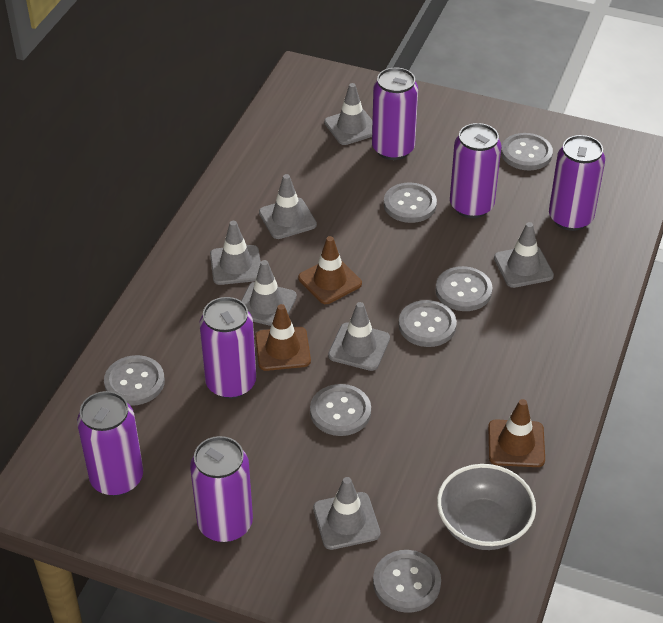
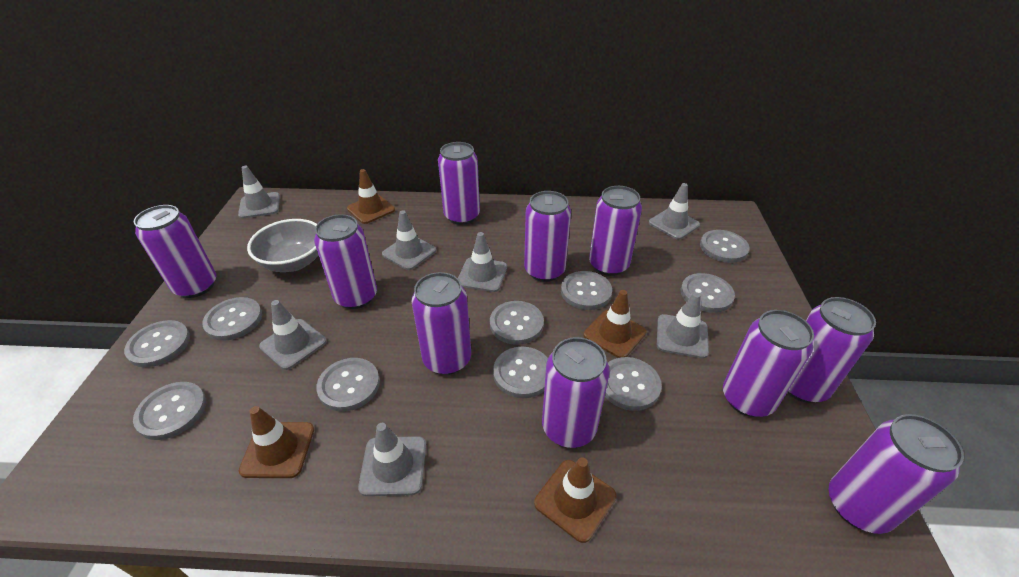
brown traffic cone: 3 -> 4
grey button: 7 -> 10
purple can: 6 -> 10

